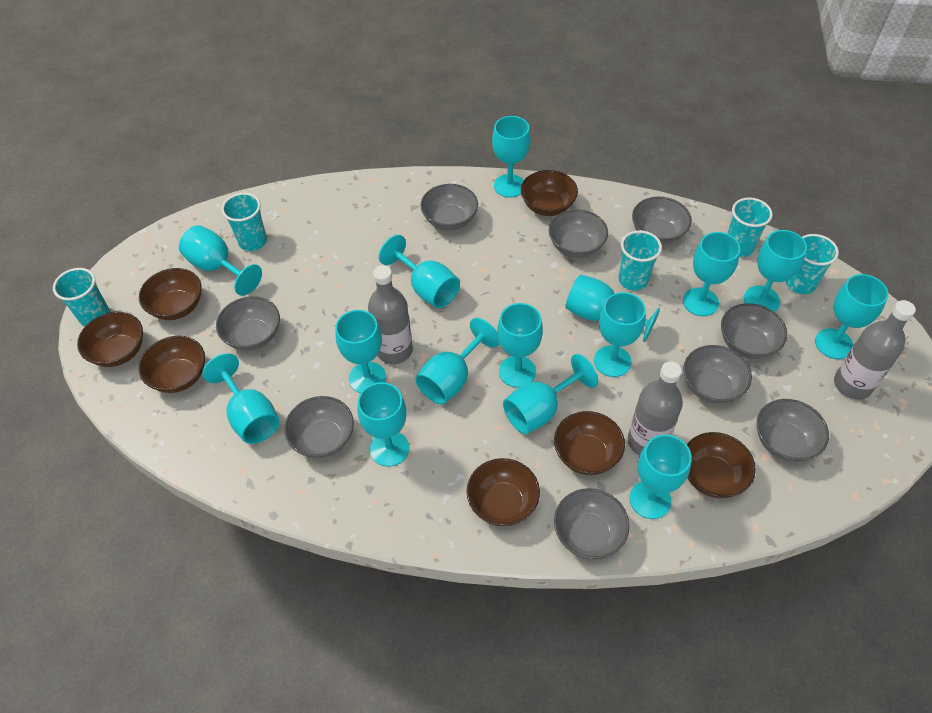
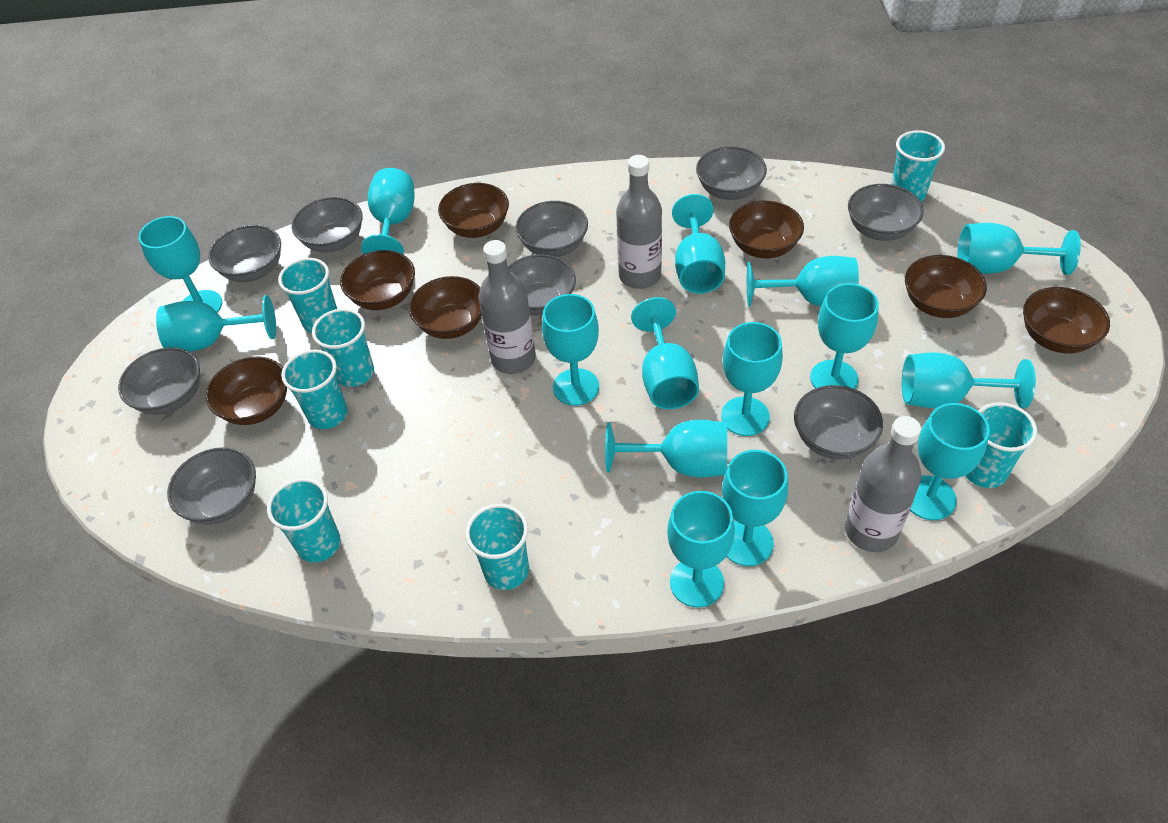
turquoise cup: 5 -> 7

